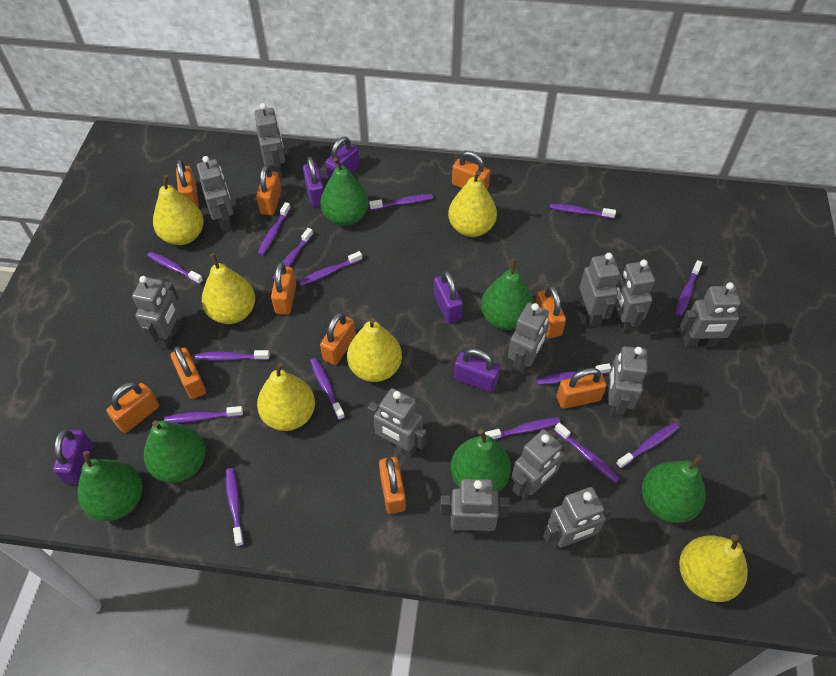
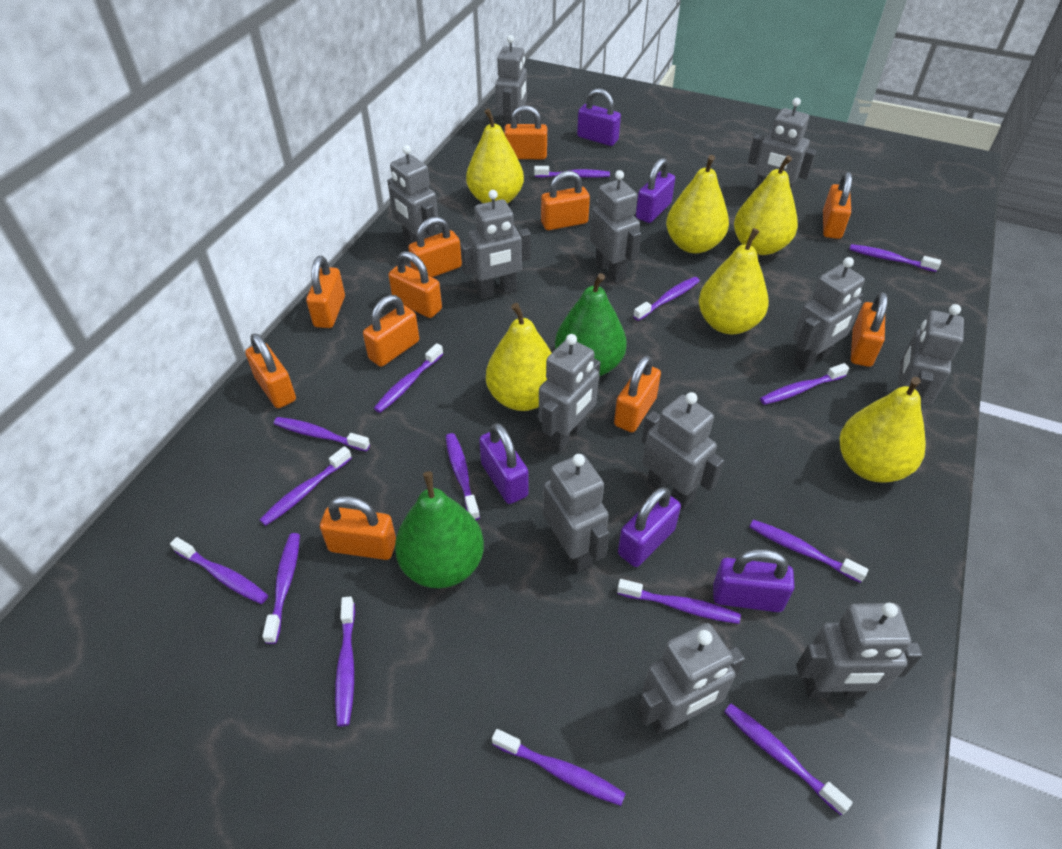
green pear: 6 -> 2
orange padlock: 10 -> 11

